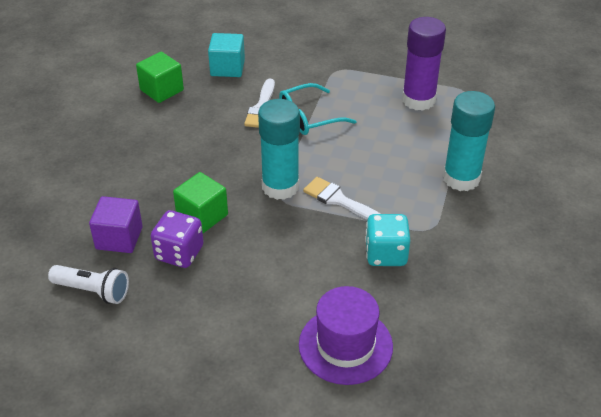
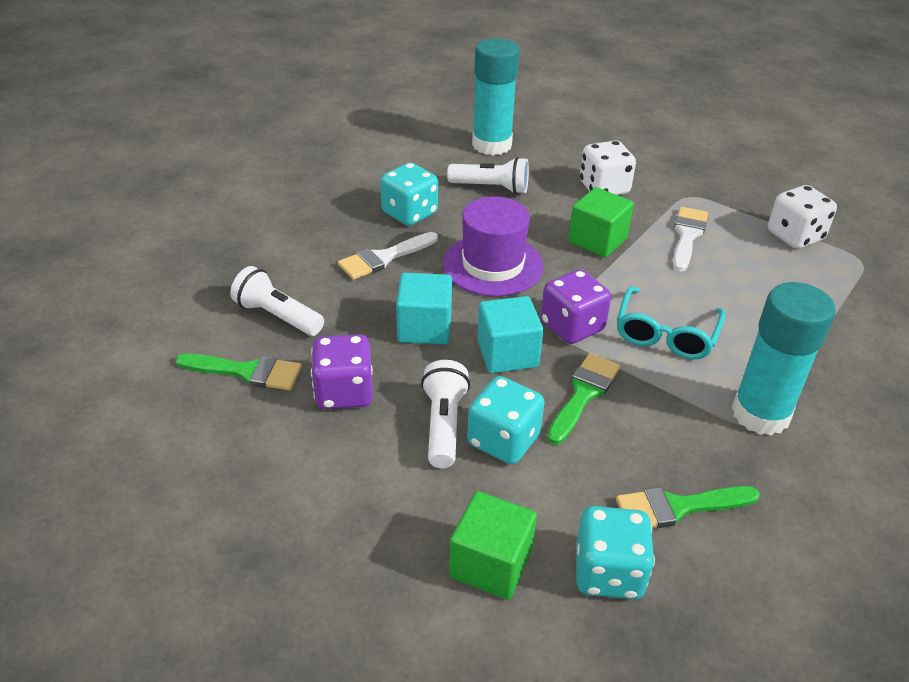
green brush: 0 -> 3
purple cube: 1 -> 0
purple dice: 1 -> 2
purple glue stick: 1 -> 0
turquoise cube: 1 -> 2
turquoise dice: 1 -> 3
white dice: 0 -> 2
white flashlight: 1 -> 3

